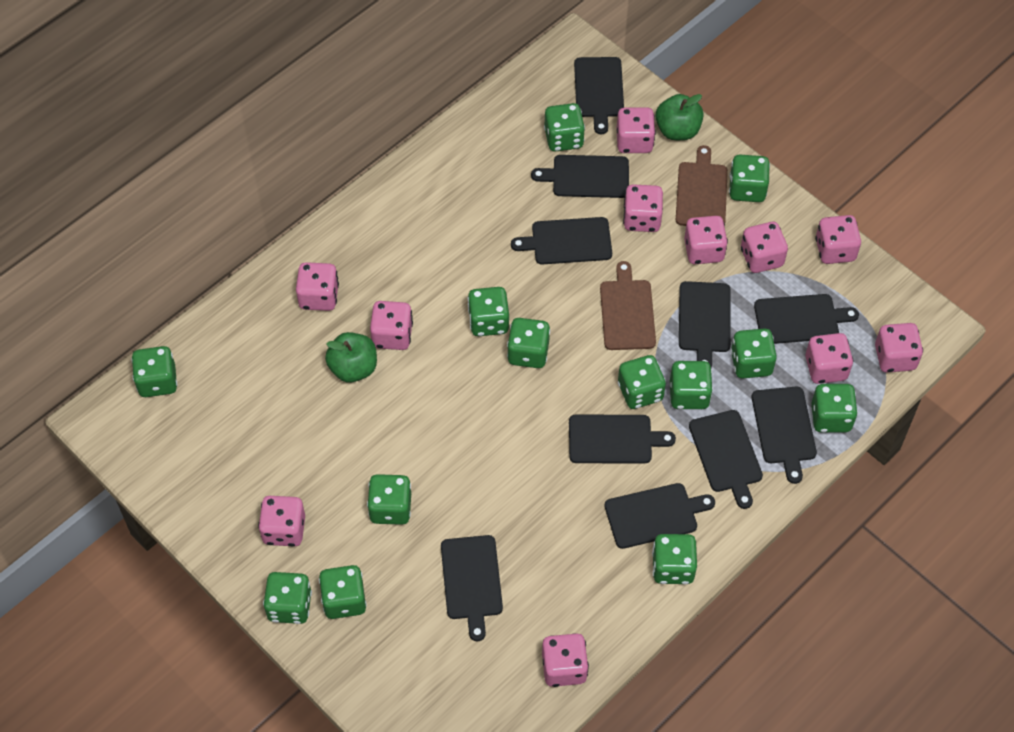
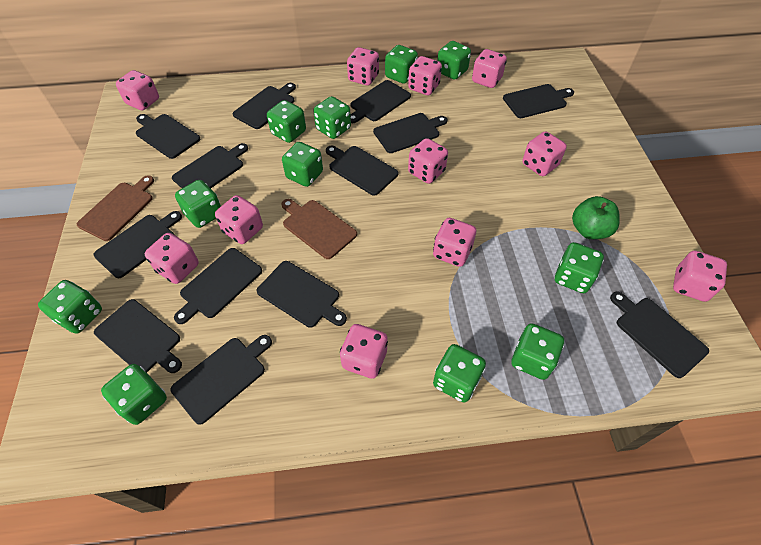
black cutting board: 10 -> 13
green apple: 2 -> 1
green dice: 13 -> 11

